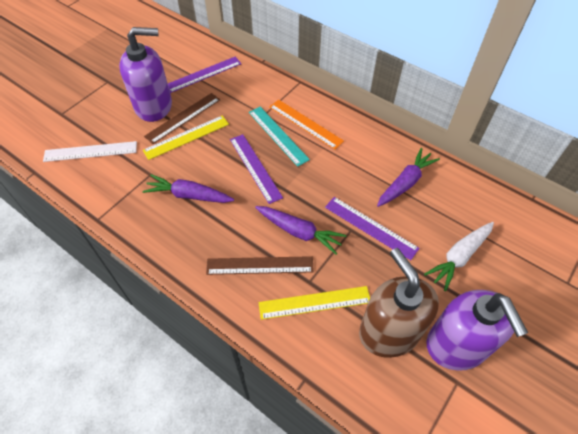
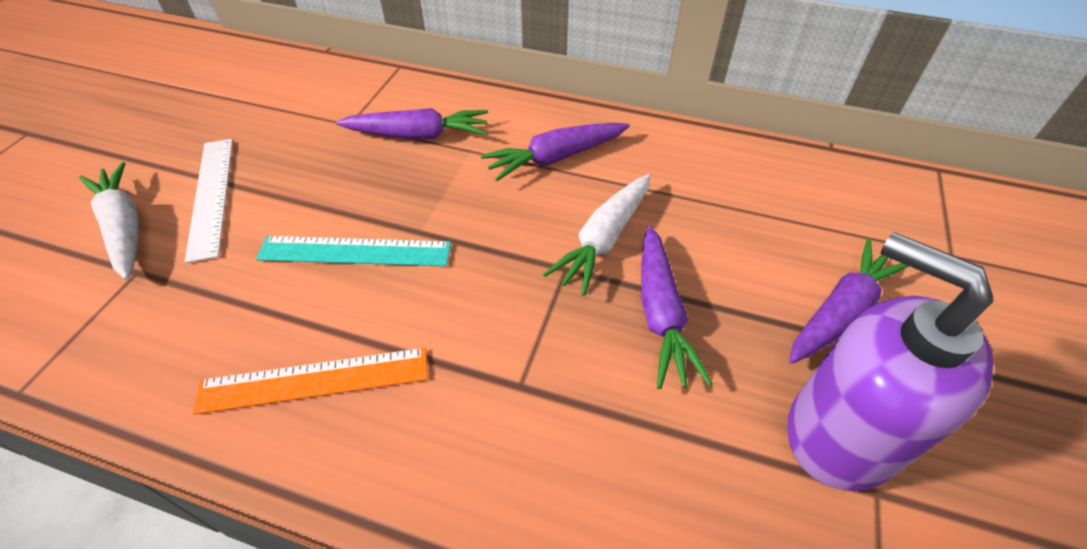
brown ruler: 2 -> 0
brown soap dispenser: 1 -> 0
purple carrot: 3 -> 4
purple ruler: 3 -> 0
purple soap dispenser: 2 -> 1
white carrot: 1 -> 2
yellow ruler: 2 -> 0

